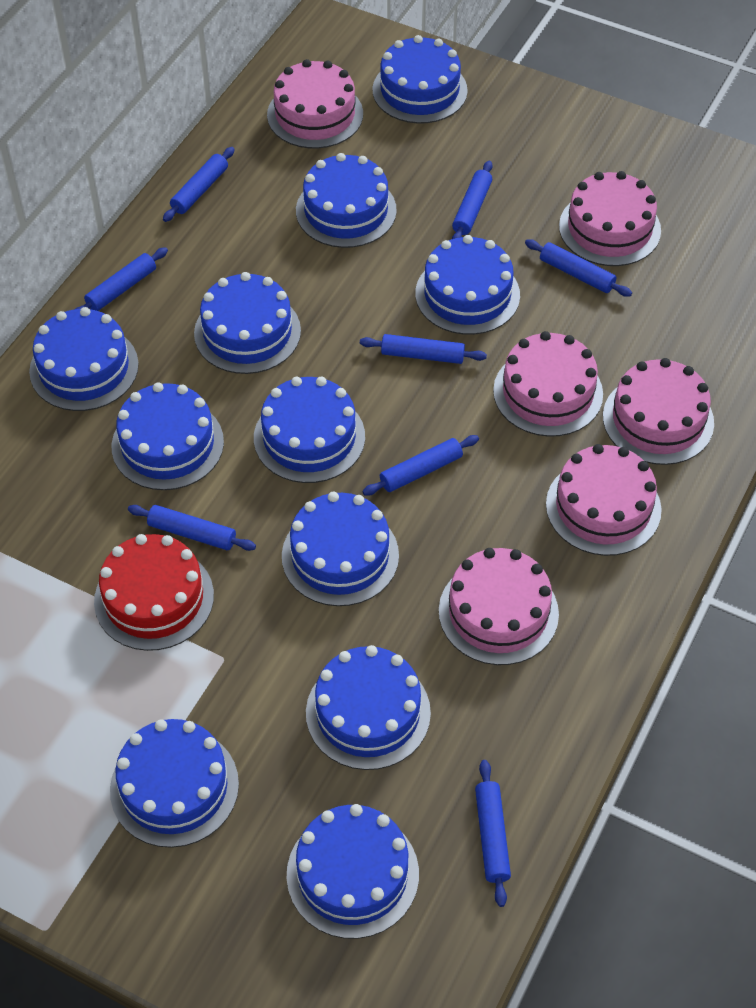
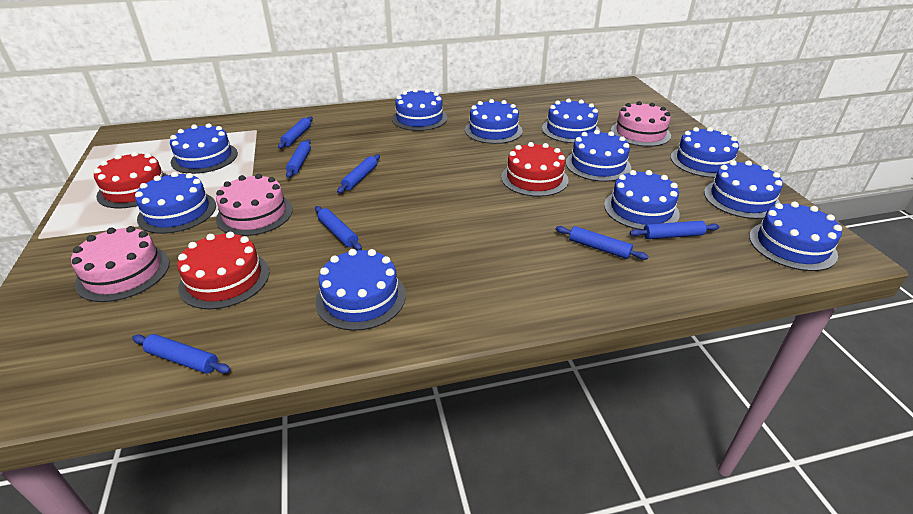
blue rolling pin: 8 -> 7
pink cake: 6 -> 3
red cake: 1 -> 3

